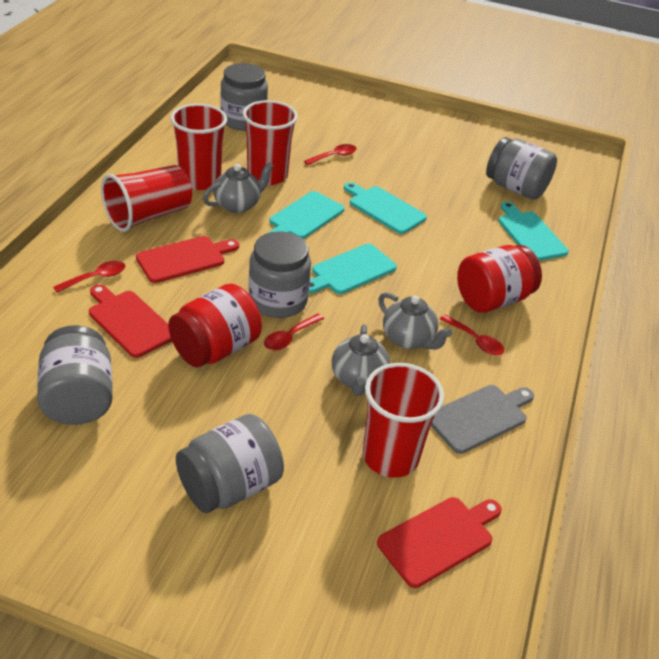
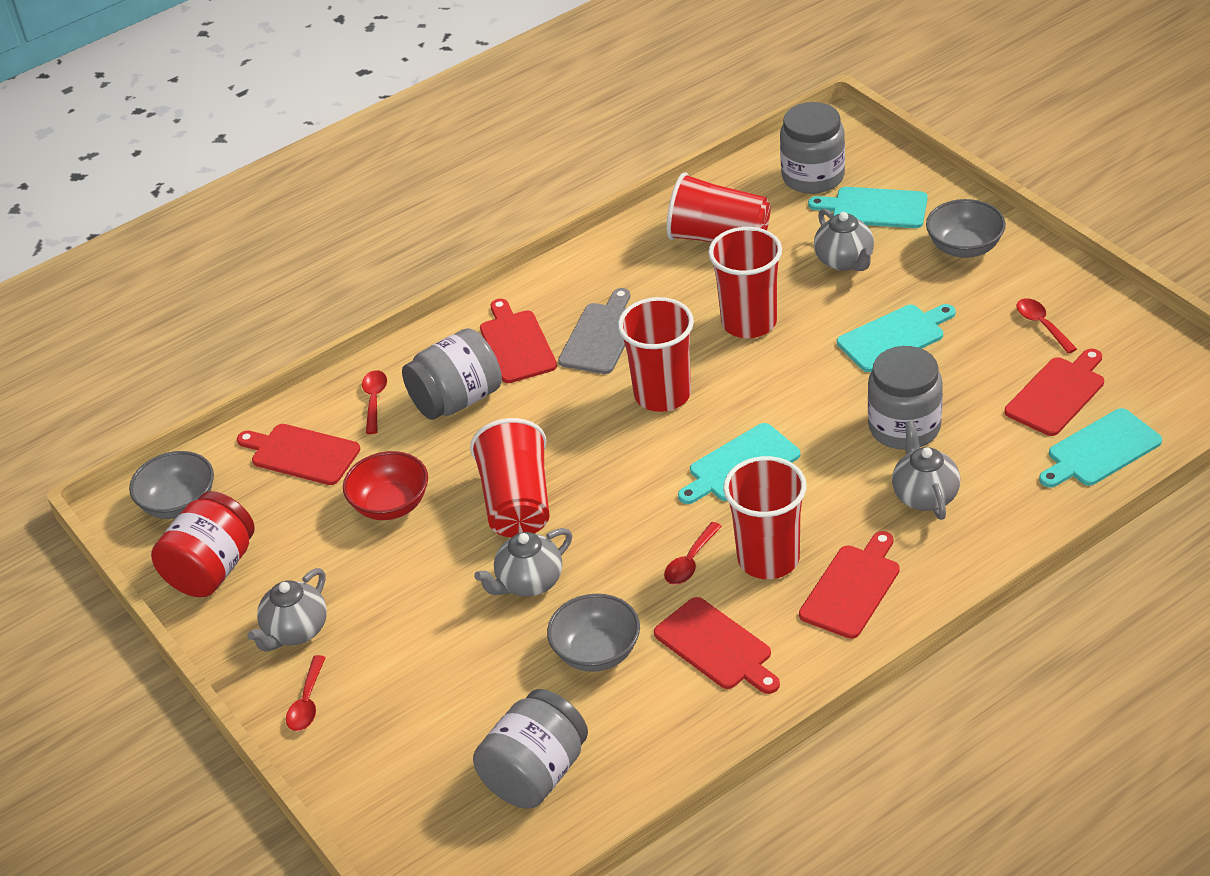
grey bowl: 0 -> 3
grey jar: 5 -> 4
grey teapot: 3 -> 4
red bowl: 0 -> 1
red cup: 4 -> 5
red cutting board: 3 -> 5
red jar: 2 -> 1

